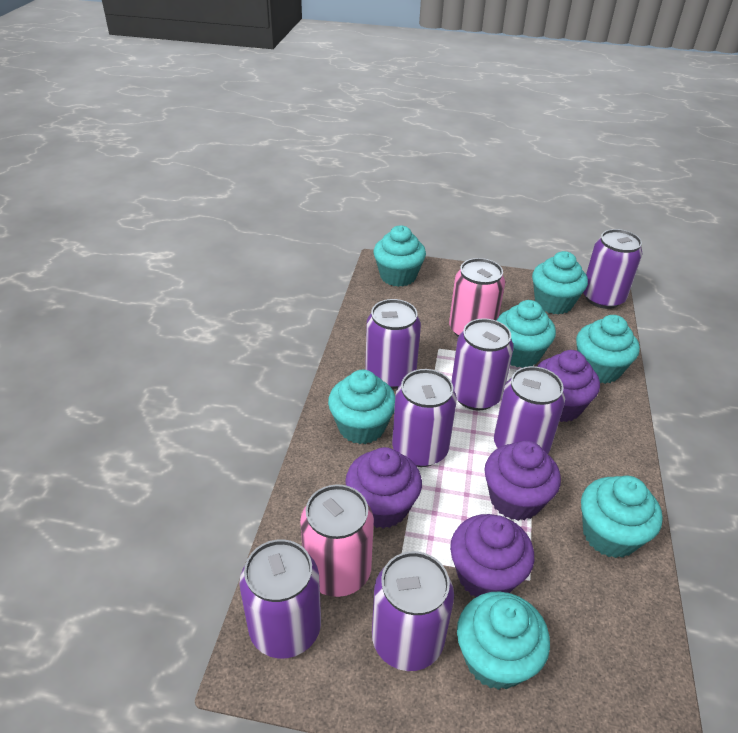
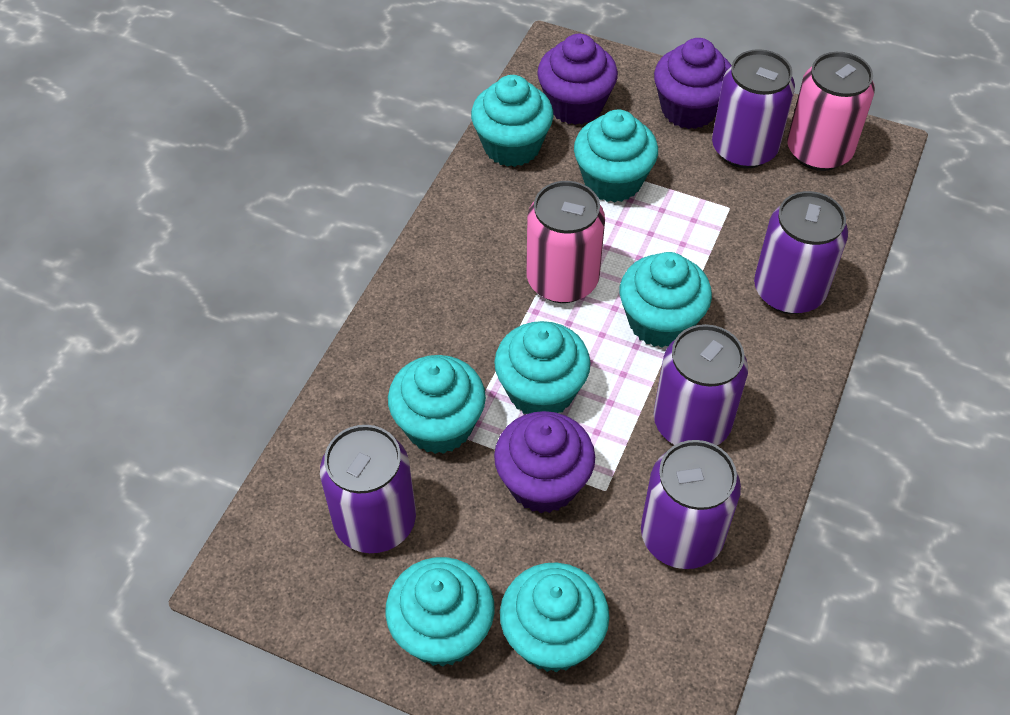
purple can: 7 -> 5
purple cupcake: 4 -> 3

